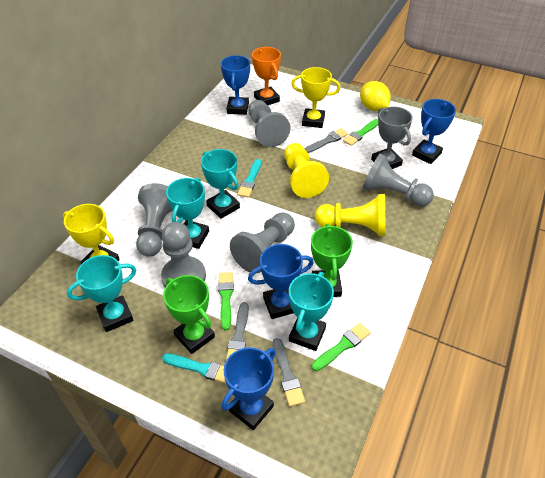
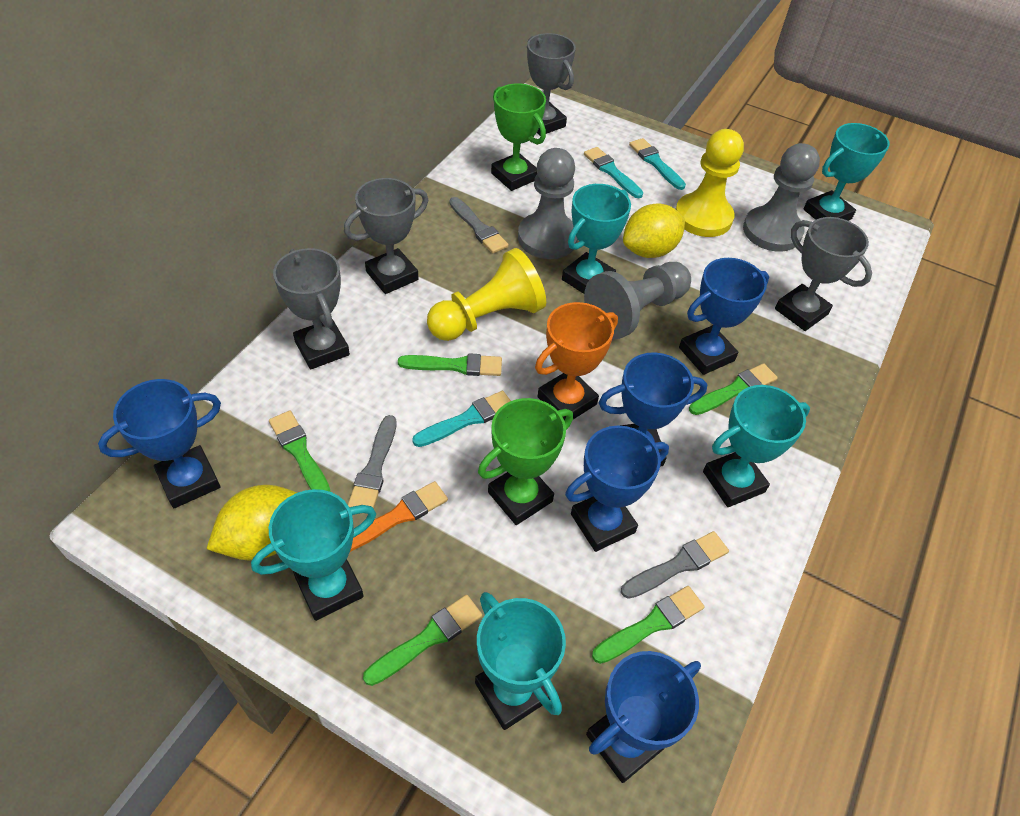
blue trophy: 4 -> 5
green brush: 3 -> 5
grey pawn: 5 -> 3
grey trophy: 1 -> 4
orange brush: 0 -> 1
turquoise brush: 2 -> 3
turquoise trophy: 4 -> 5
yellow lemon: 1 -> 2
yellow trophy: 2 -> 0

